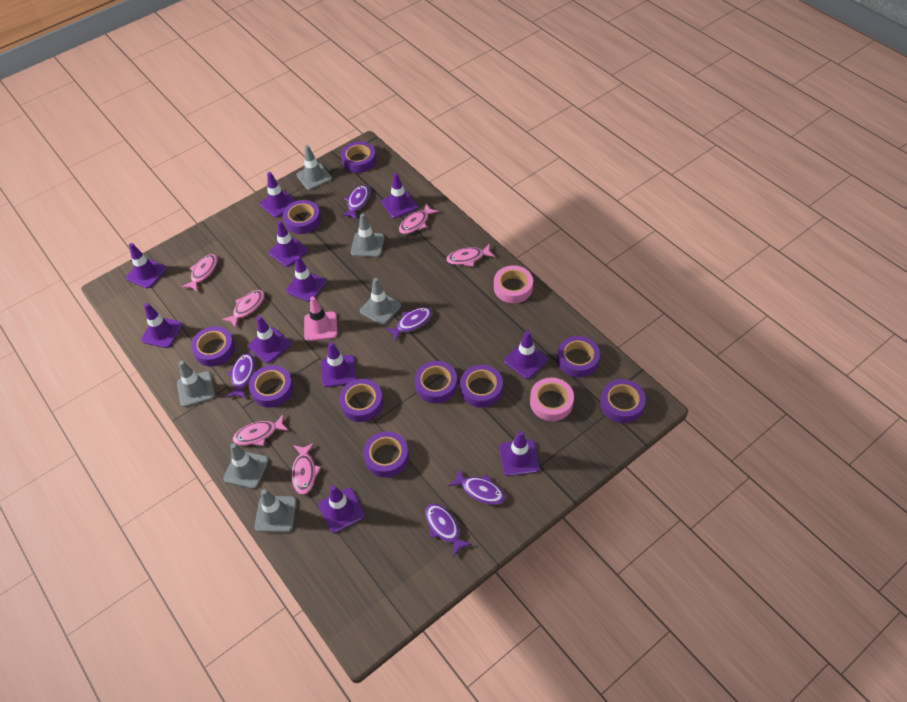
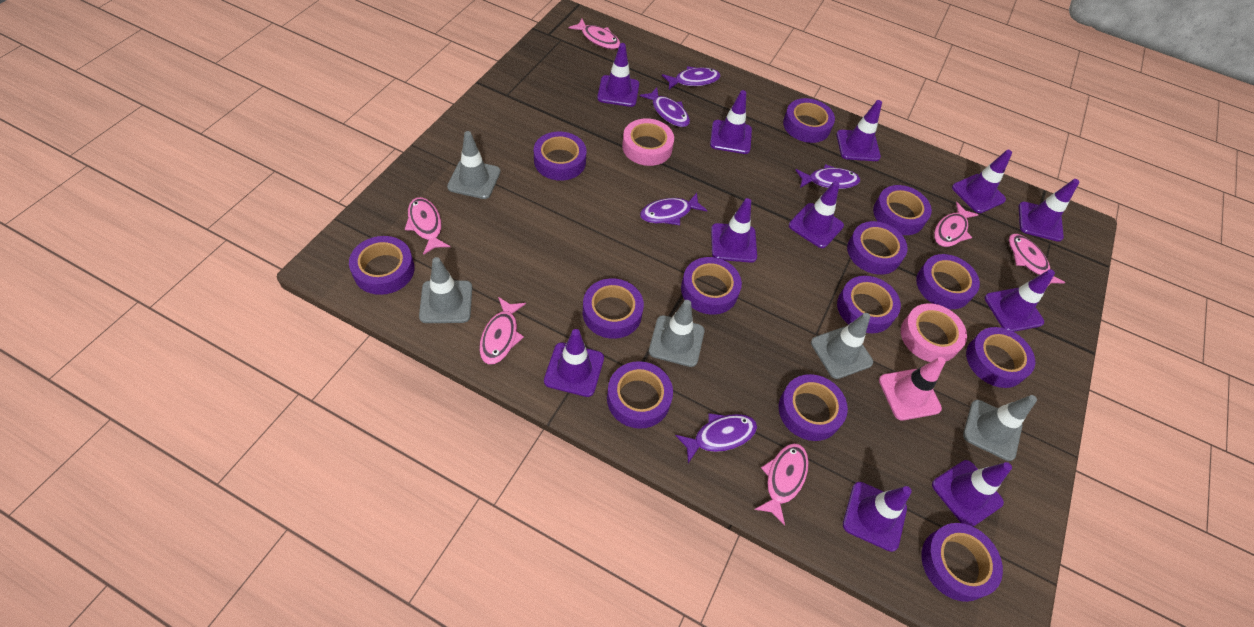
grey traffic cone: 6 -> 5
purple tape: 10 -> 13

